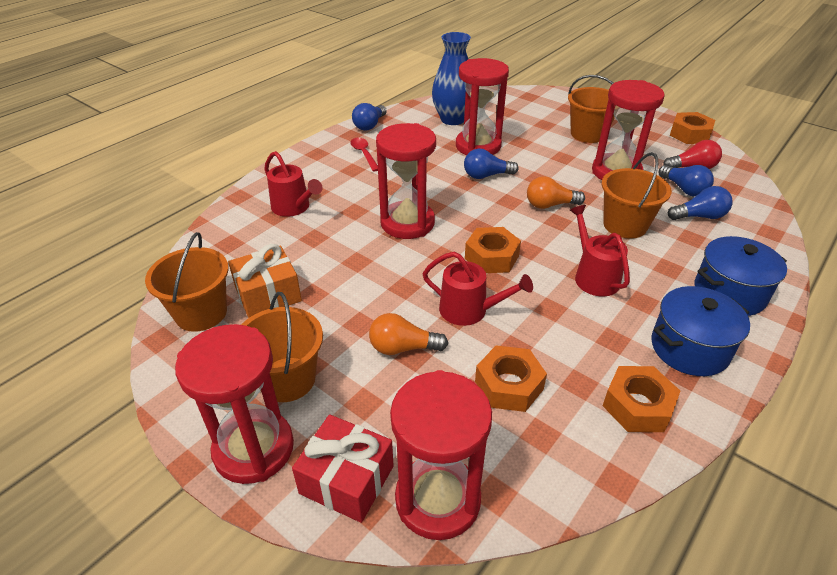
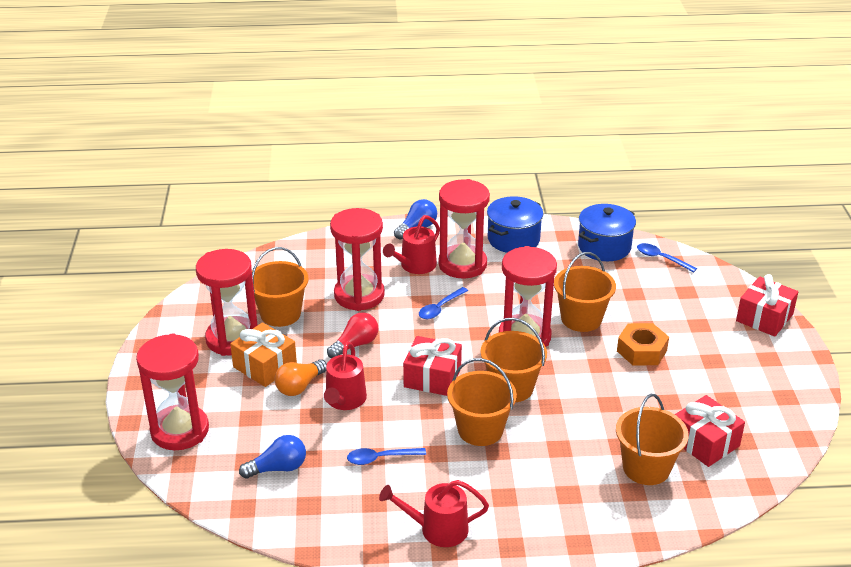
blue light bulb: 4 -> 2
blue spoon: 0 -> 3
blue vase: 1 -> 0
orange bucket: 4 -> 5
orange light bulb: 2 -> 1
orange nut: 4 -> 1
red gift: 1 -> 3
red spoon: 1 -> 0

